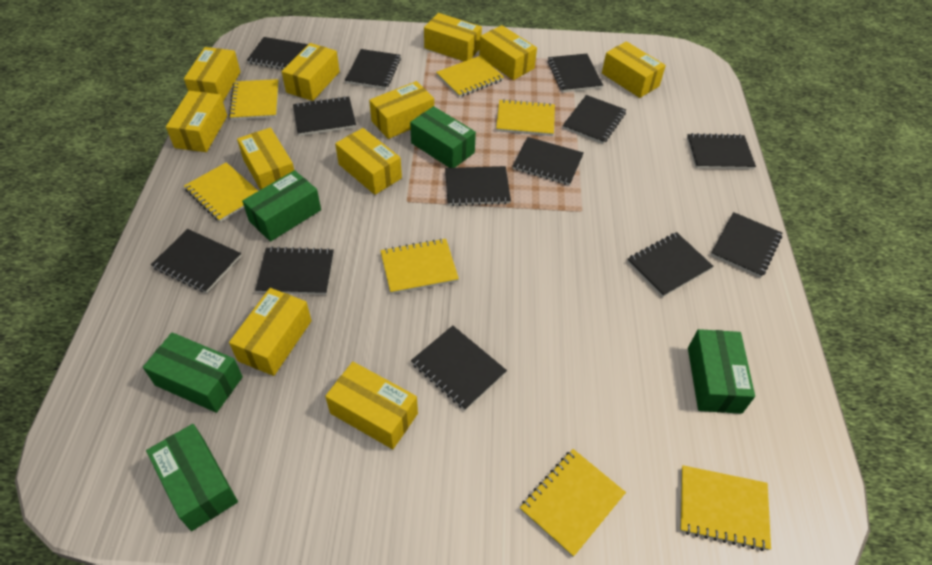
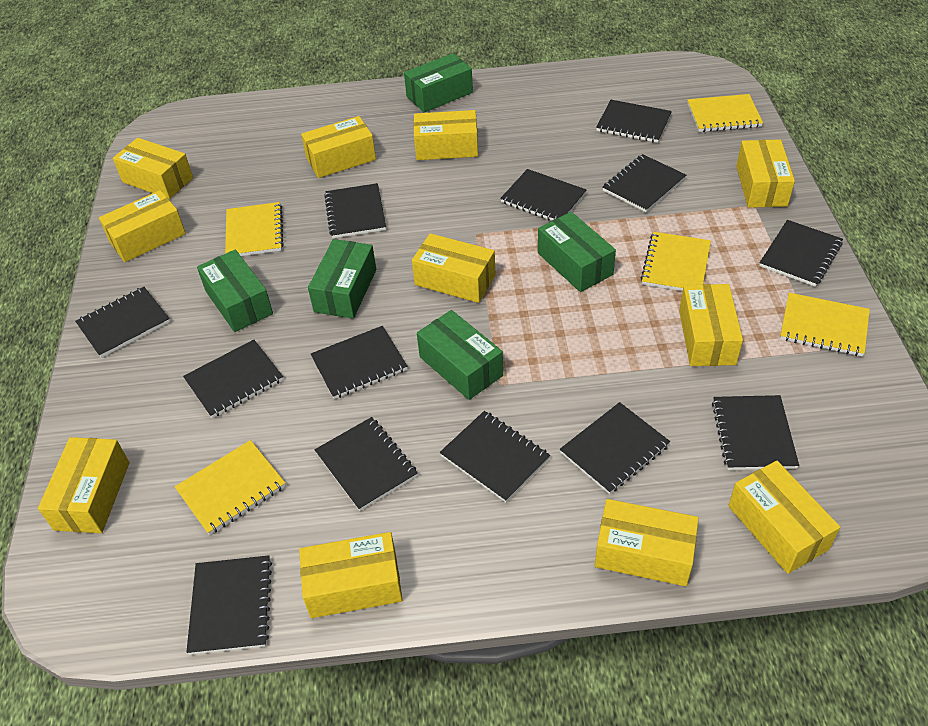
yellow notebook: 7 -> 5

